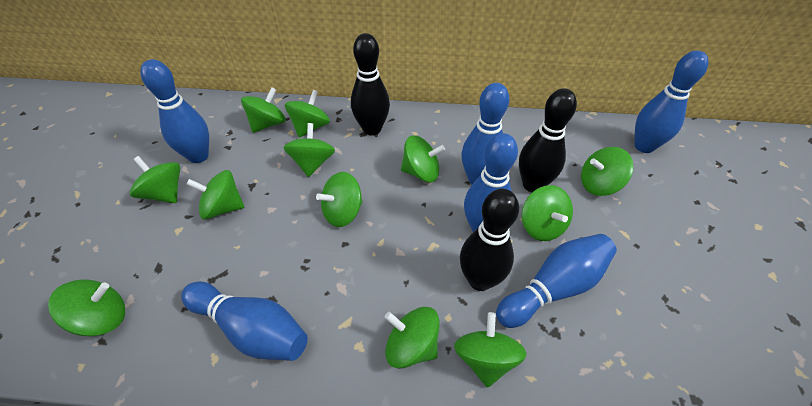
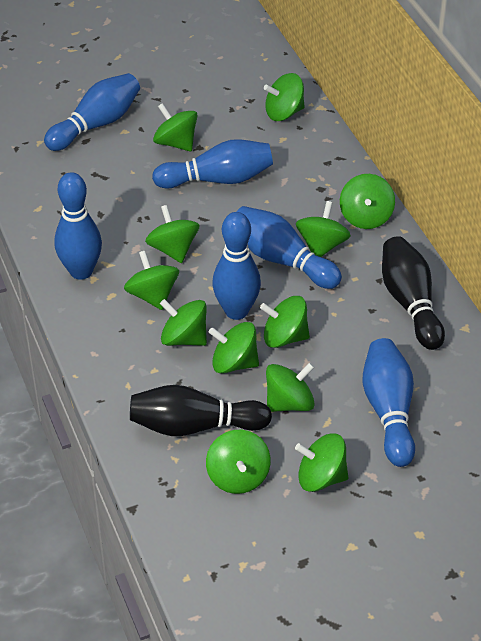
black bowling pin: 3 -> 2

